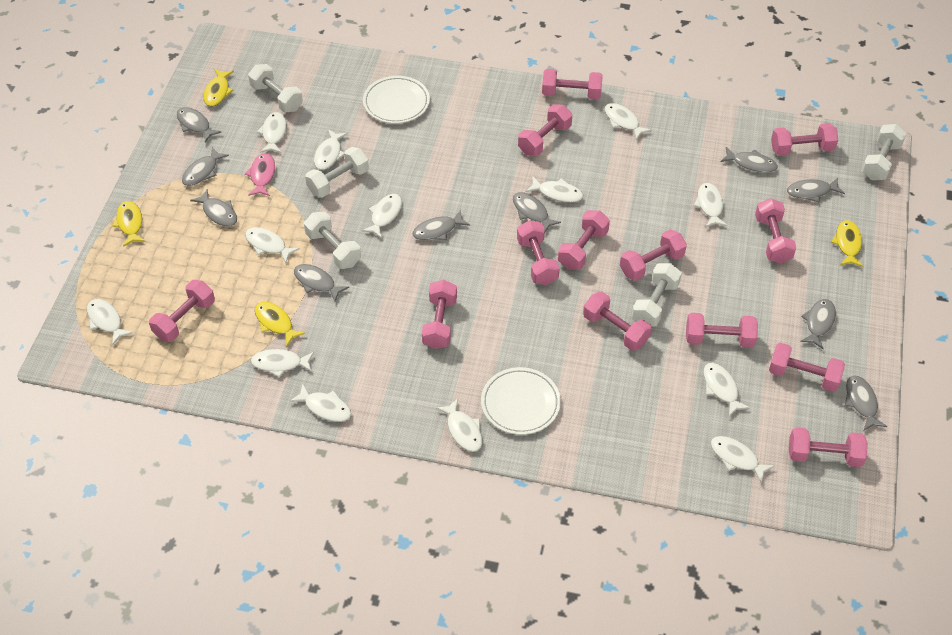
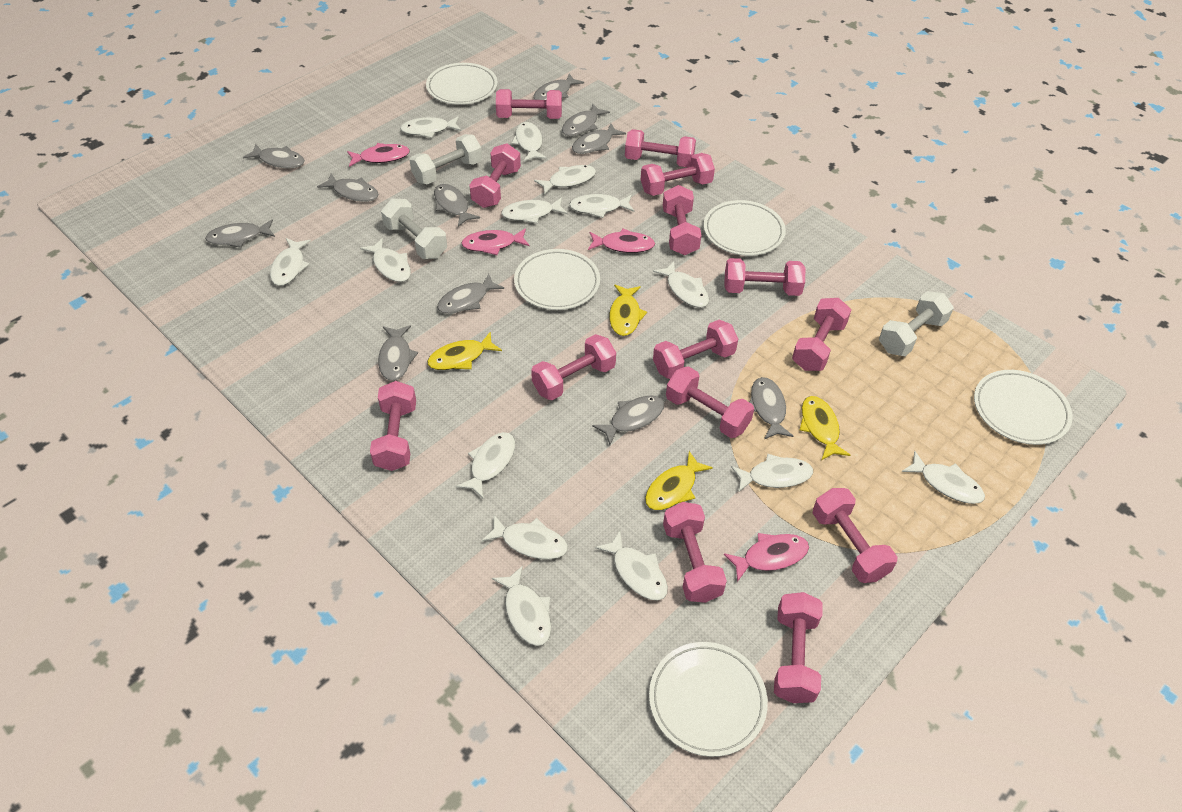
grey fish: 10 -> 11
pink dumbbell: 13 -> 14
pink fish: 1 -> 4
white dumbbell: 5 -> 3
white fish: 13 -> 14
white plate: 2 -> 5

